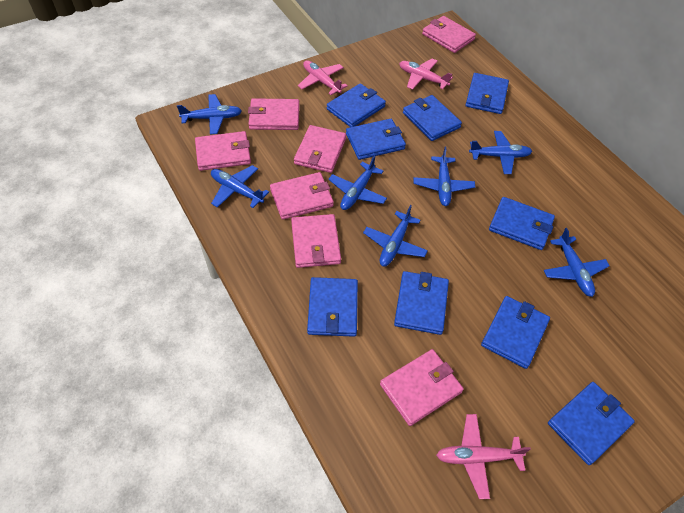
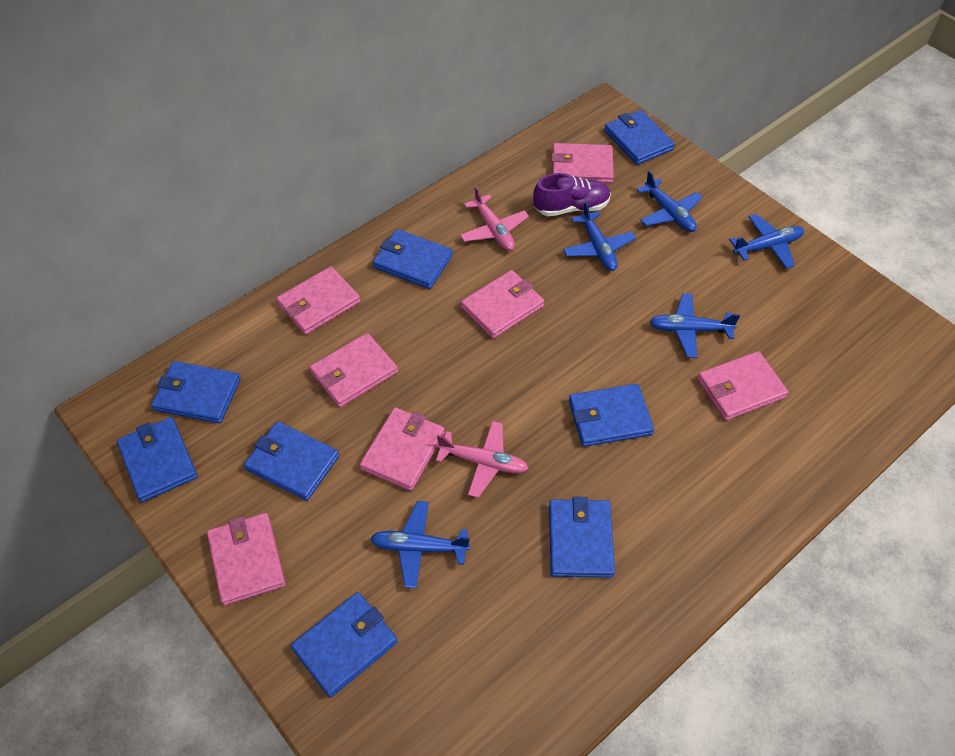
blue plane: 7 -> 5
blue wallet: 9 -> 8
pink plane: 3 -> 2
purple shoe: 0 -> 1

